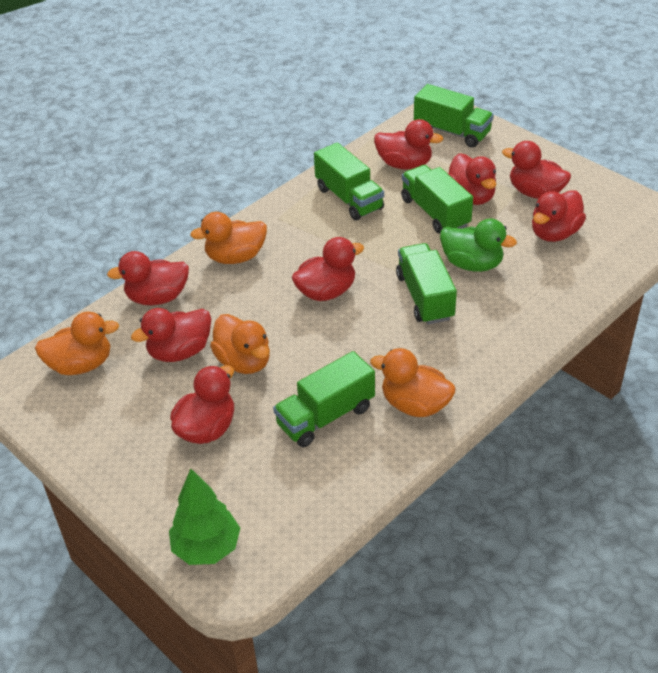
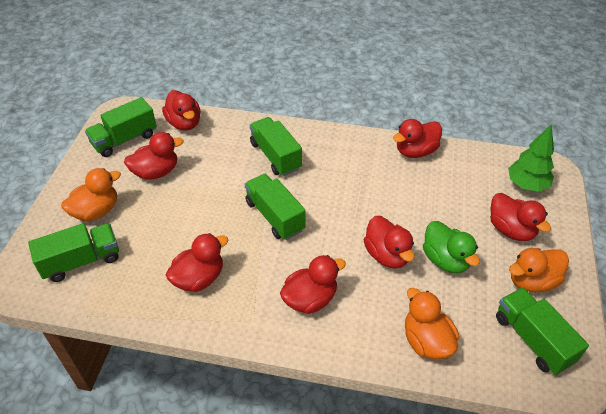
orange duck: 4 -> 3
red duck: 8 -> 7

